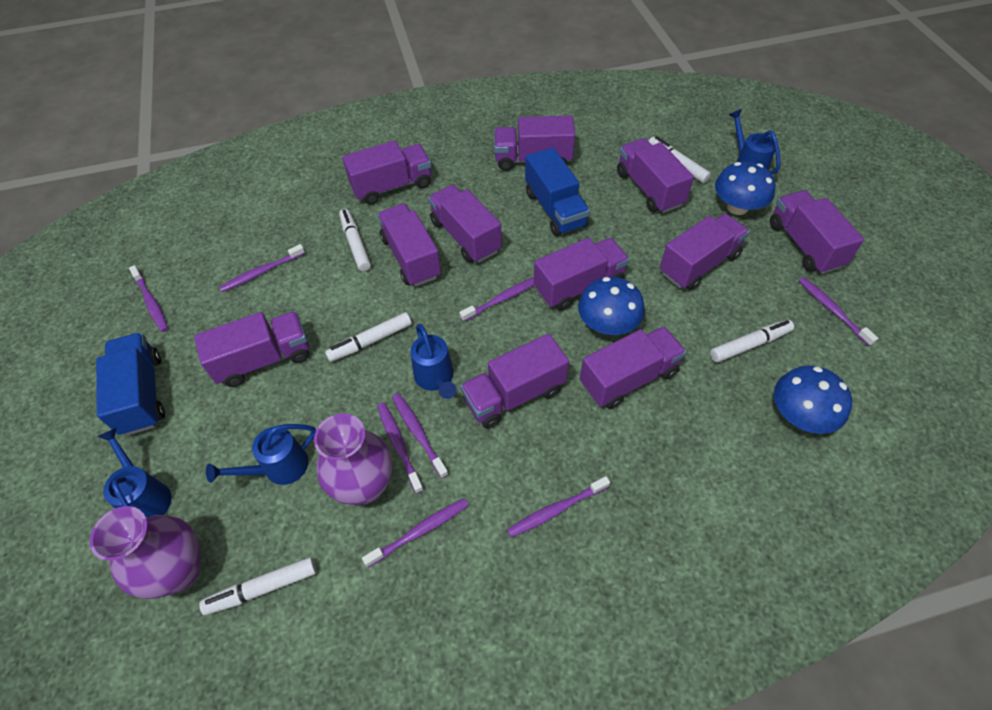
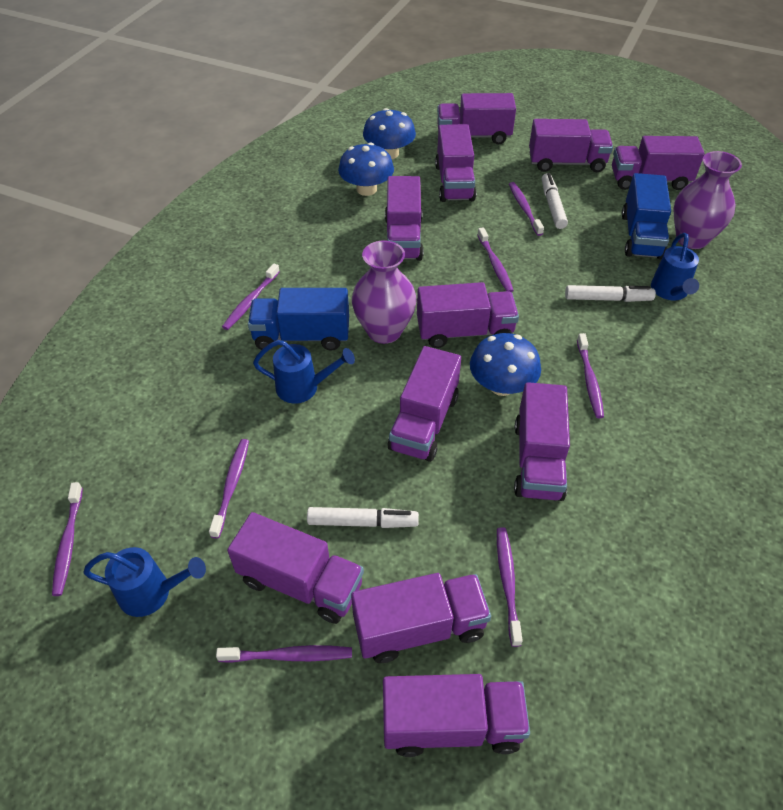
blue watering can: 4 -> 3
white marker: 5 -> 3

